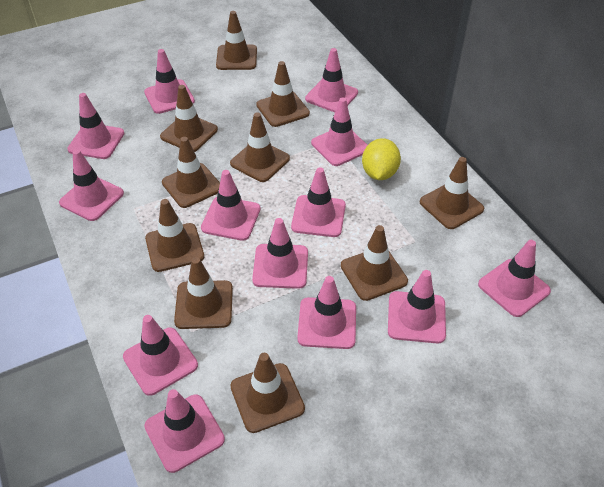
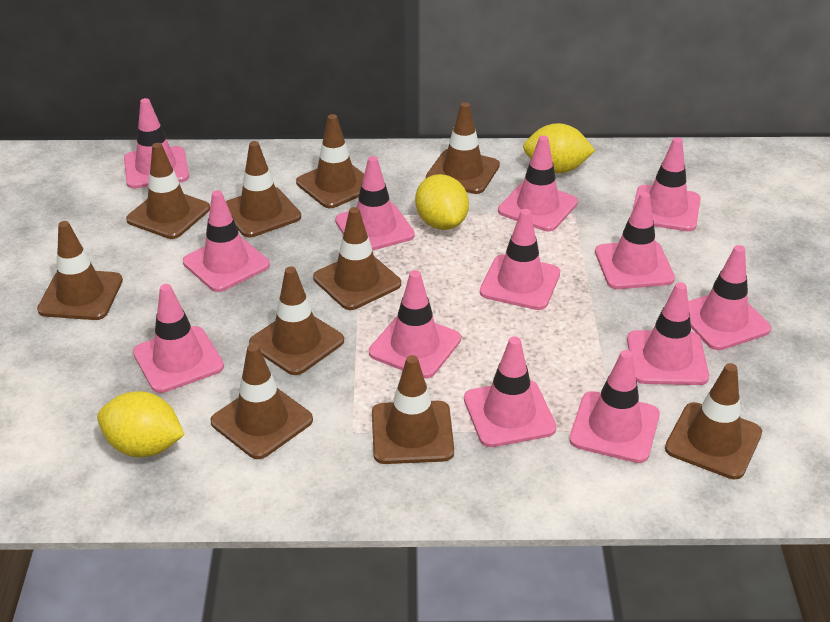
yellow lemon: 1 -> 3

